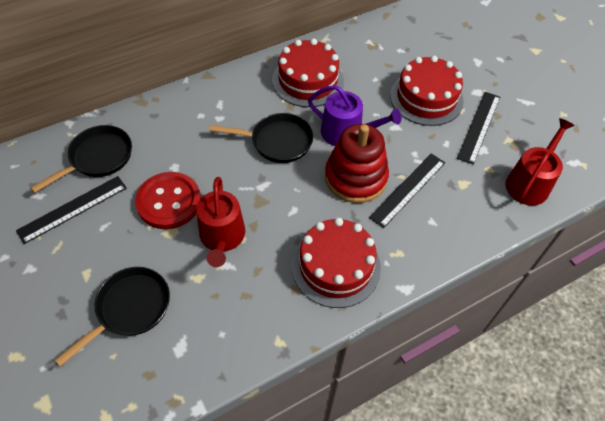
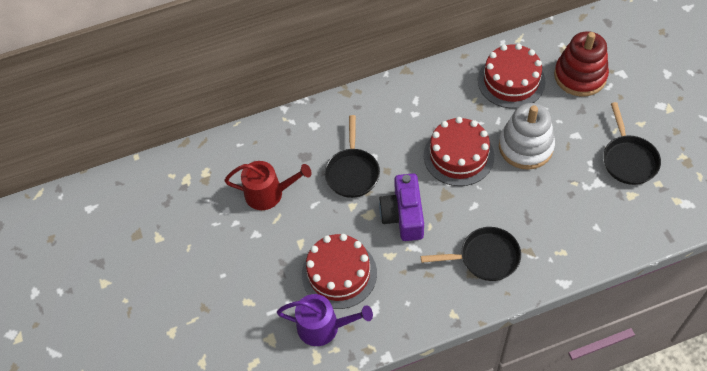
black ruler: 3 -> 0
purple camera: 0 -> 1
red button: 1 -> 0
red watering can: 2 -> 1
white stacking toy: 0 -> 1

